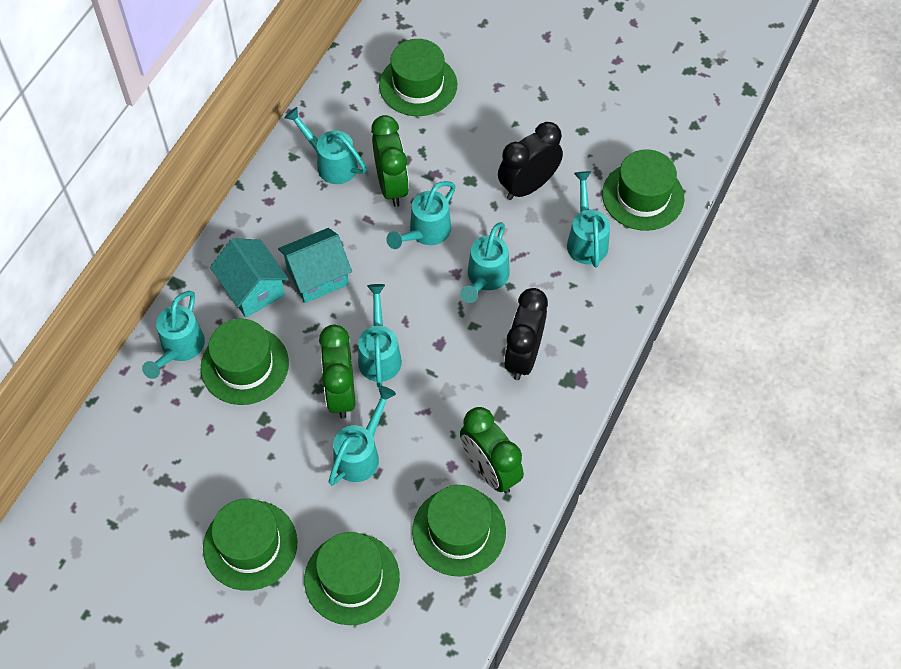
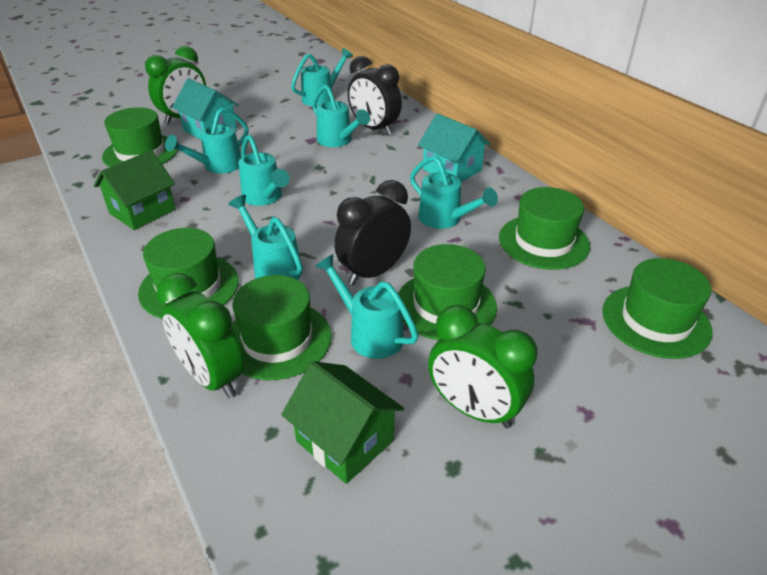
green house: 0 -> 2

